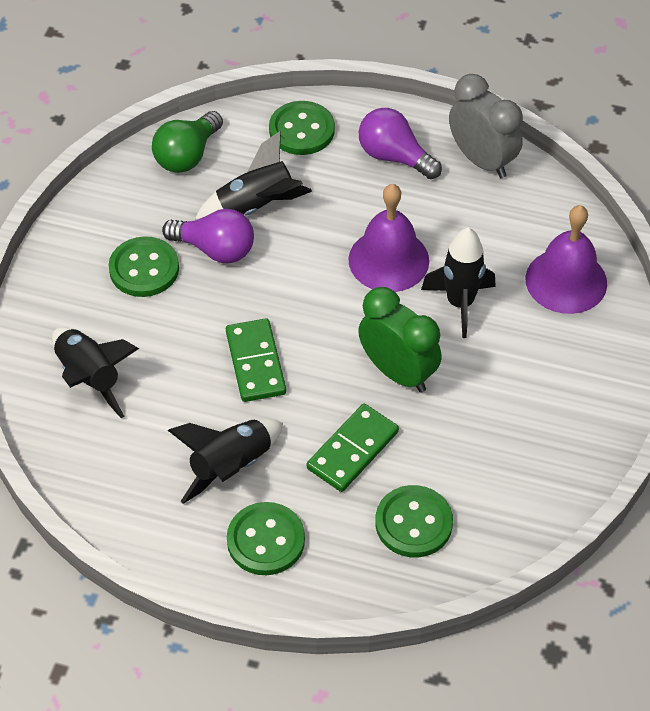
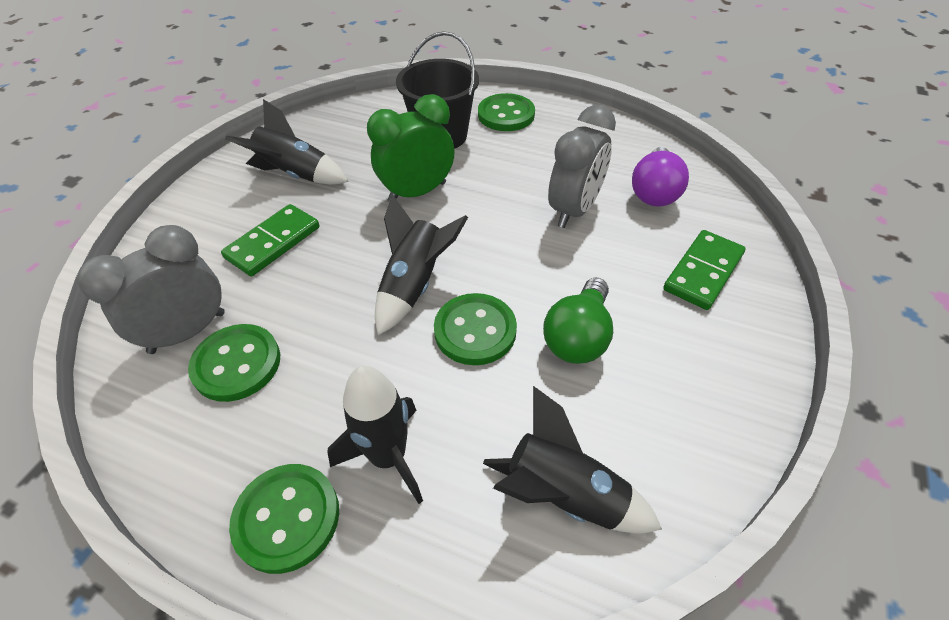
black bucket: 0 -> 1
grey clock: 1 -> 2
purple bell: 2 -> 0
purple light bulb: 2 -> 1

